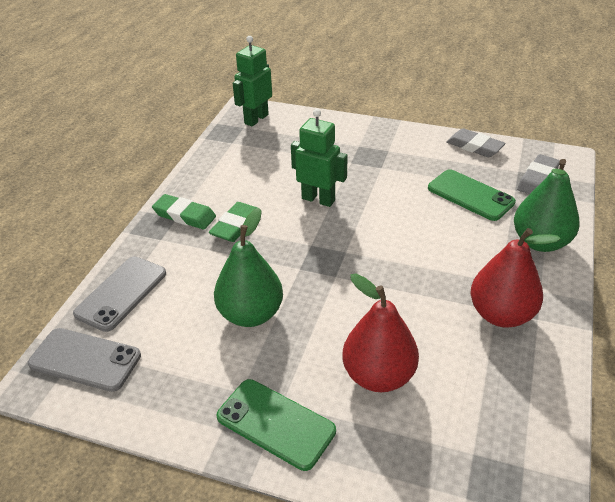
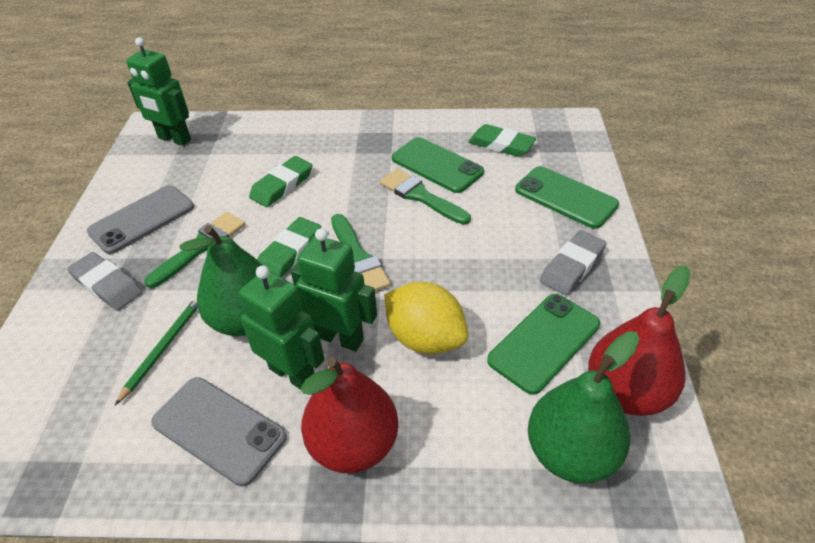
green brush: 0 -> 3
green eraser: 2 -> 3
green pencil: 0 -> 1
green phone: 2 -> 3
green robot: 2 -> 3
yellow lemon: 0 -> 1

